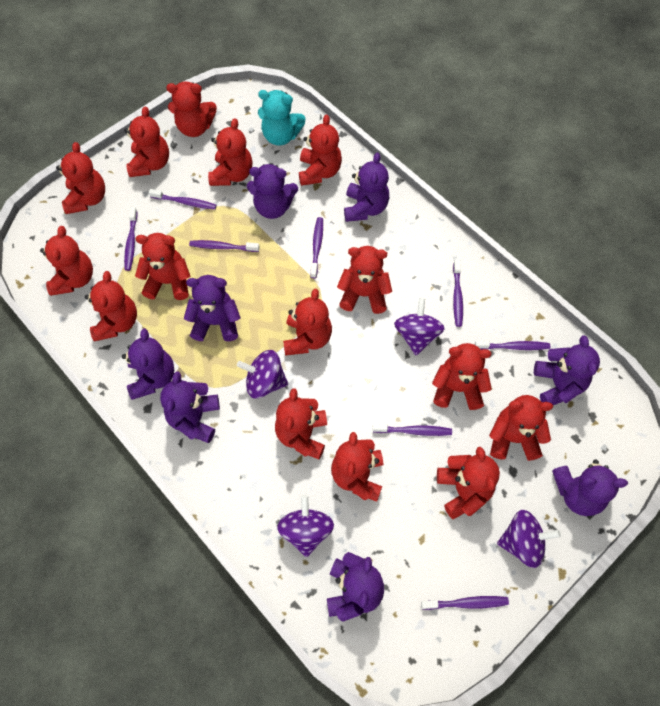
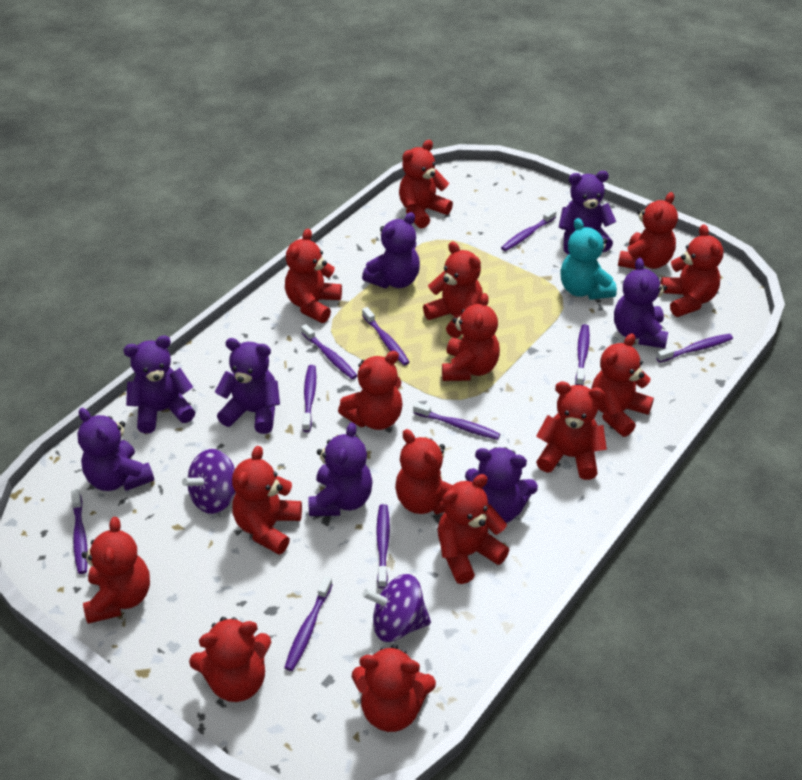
purple spinning top: 4 -> 2
purple toothbrush: 8 -> 10

